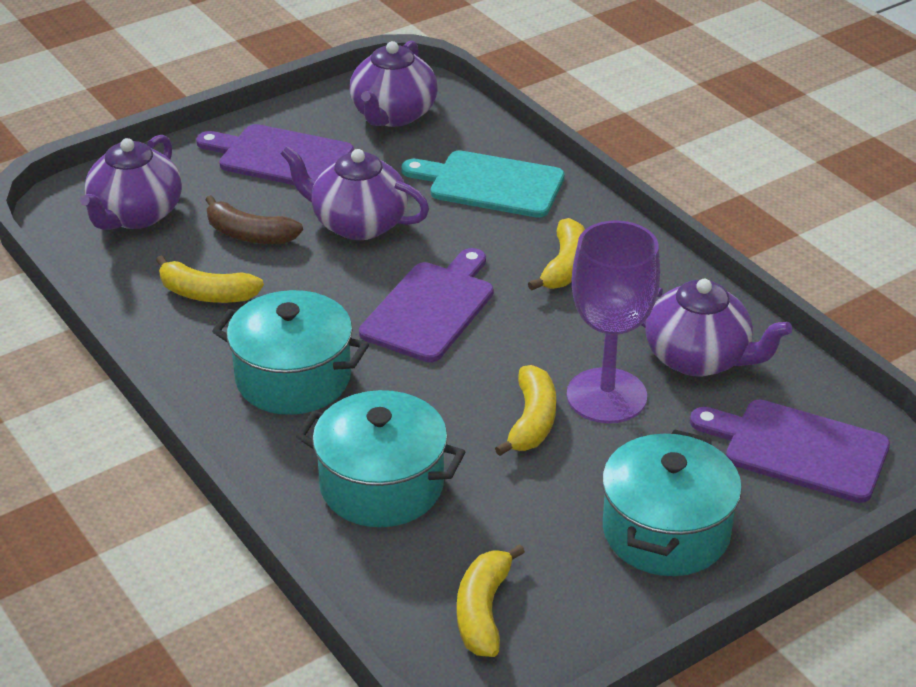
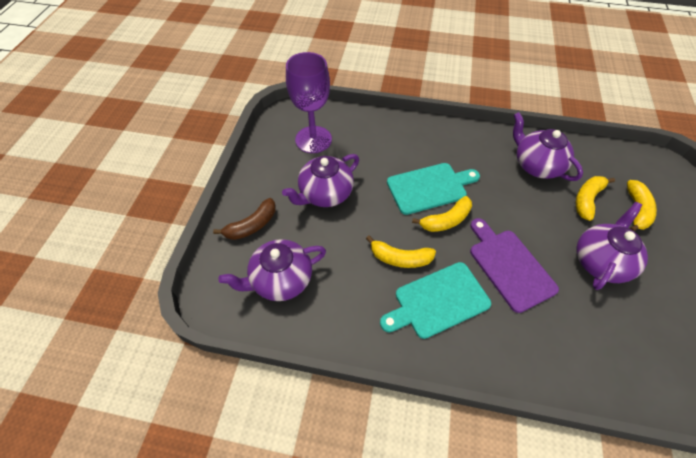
purple cutting board: 3 -> 1
turquoise cutting board: 1 -> 2
turquoise pot: 3 -> 0

